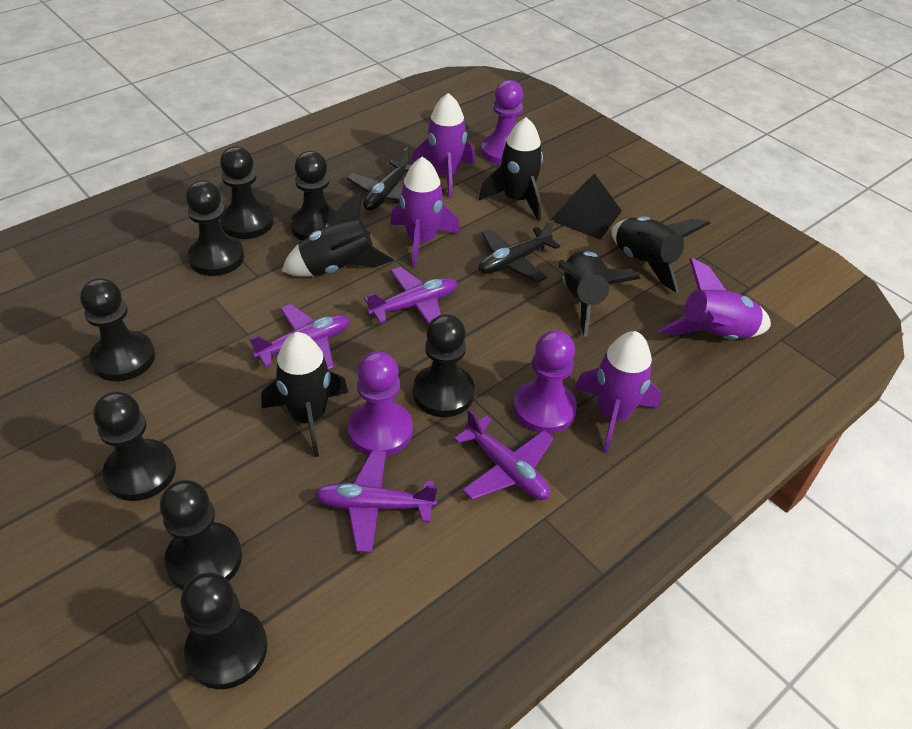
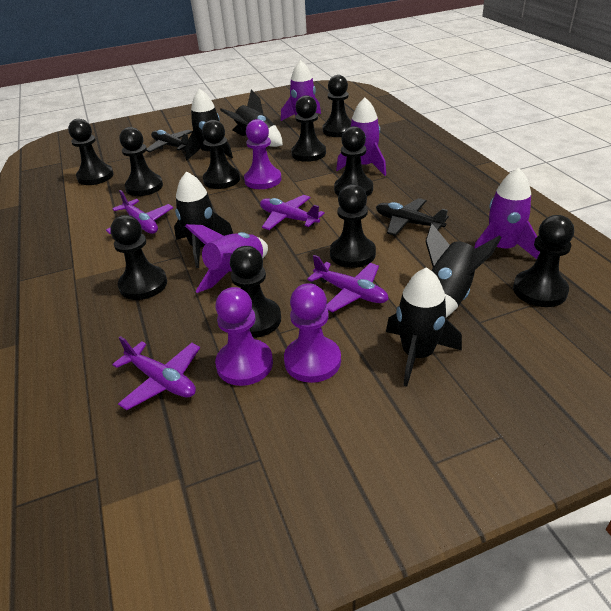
black pawn: 8 -> 10
black pyramid: 1 -> 0

